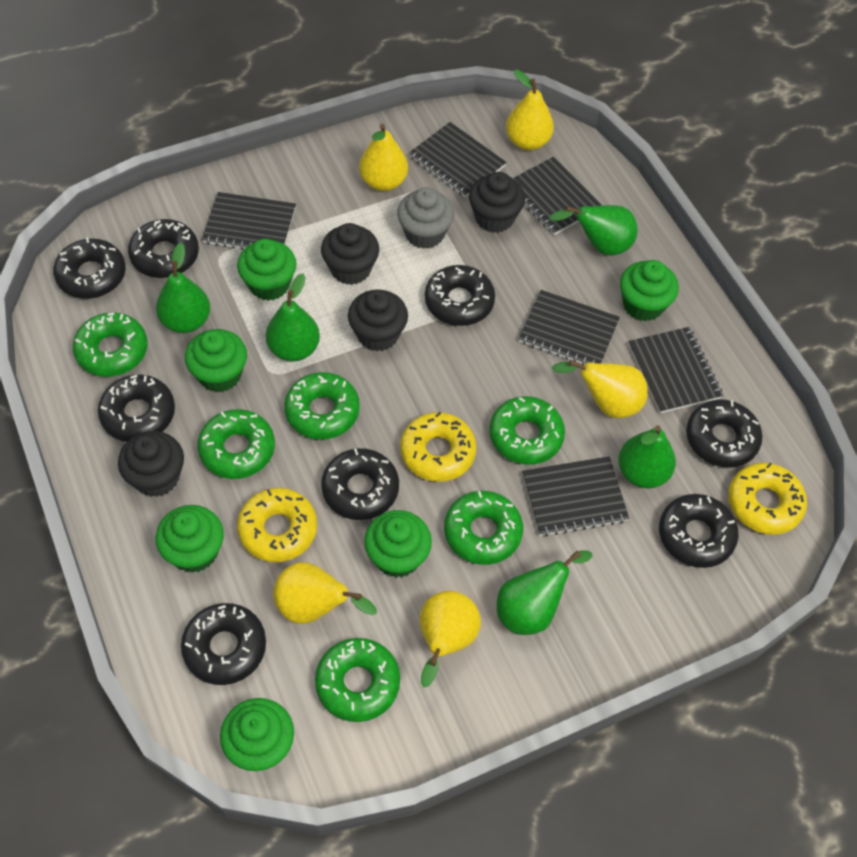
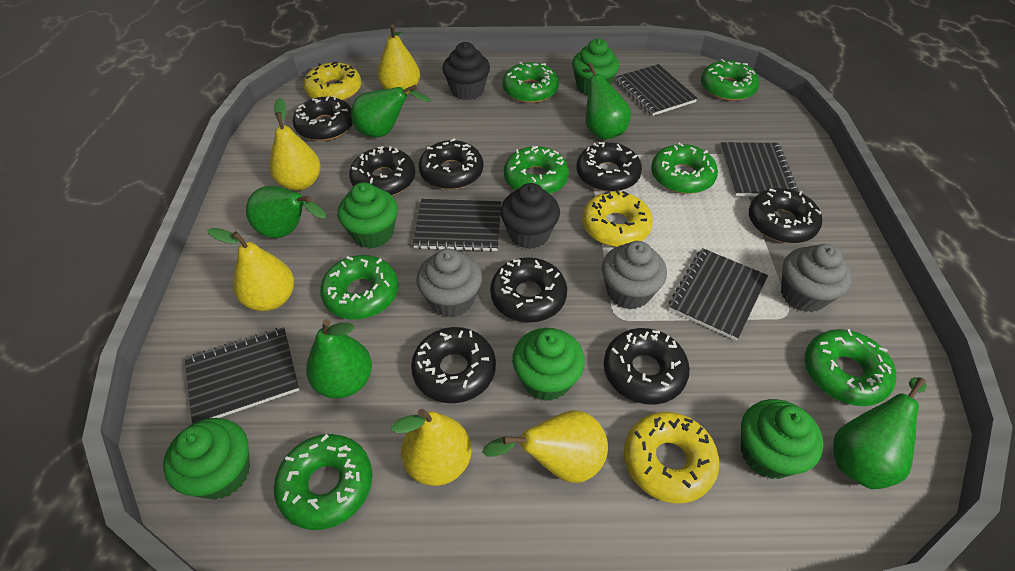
black cupcake: 4 -> 2
black notebook: 6 -> 5
green cupcake: 6 -> 5
green donut: 6 -> 7
grey cupcake: 1 -> 3

